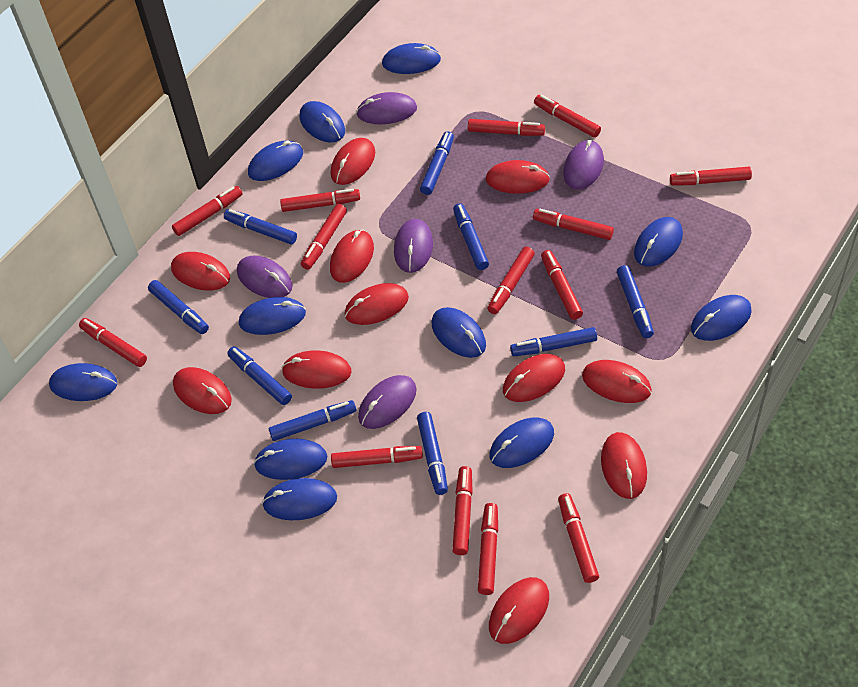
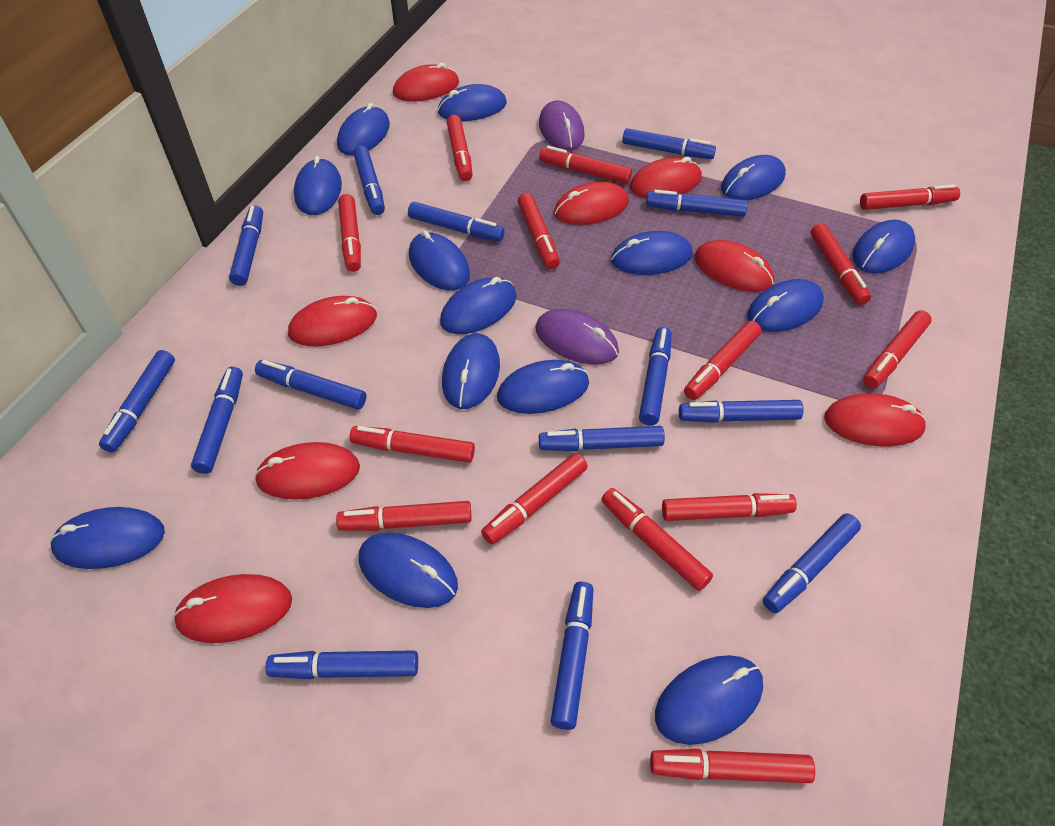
blue marker: 9 -> 14
blue mouse: 11 -> 14
purple mouse: 5 -> 2
red mouse: 11 -> 8

